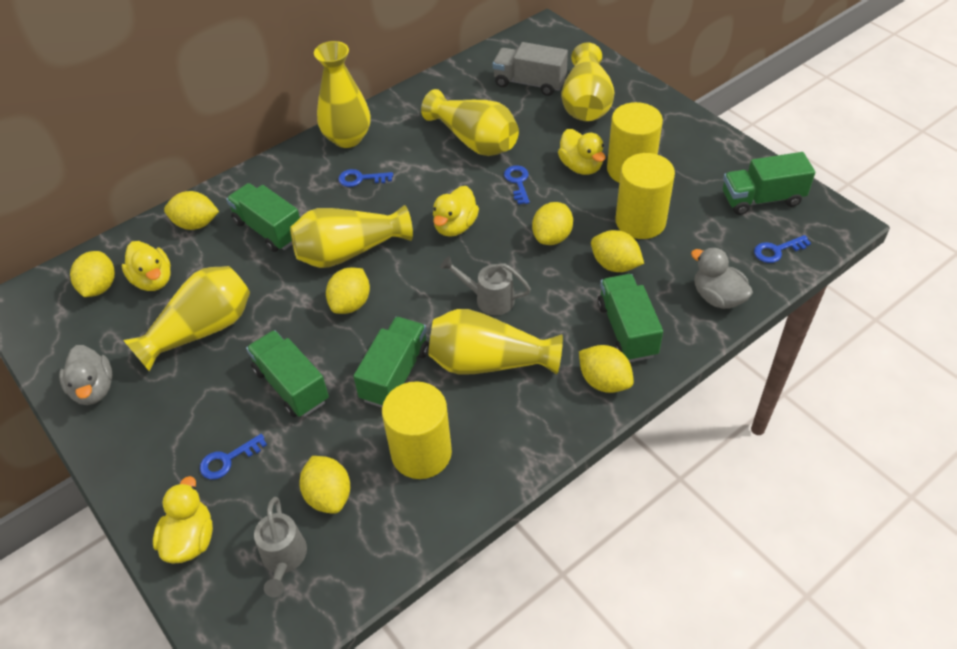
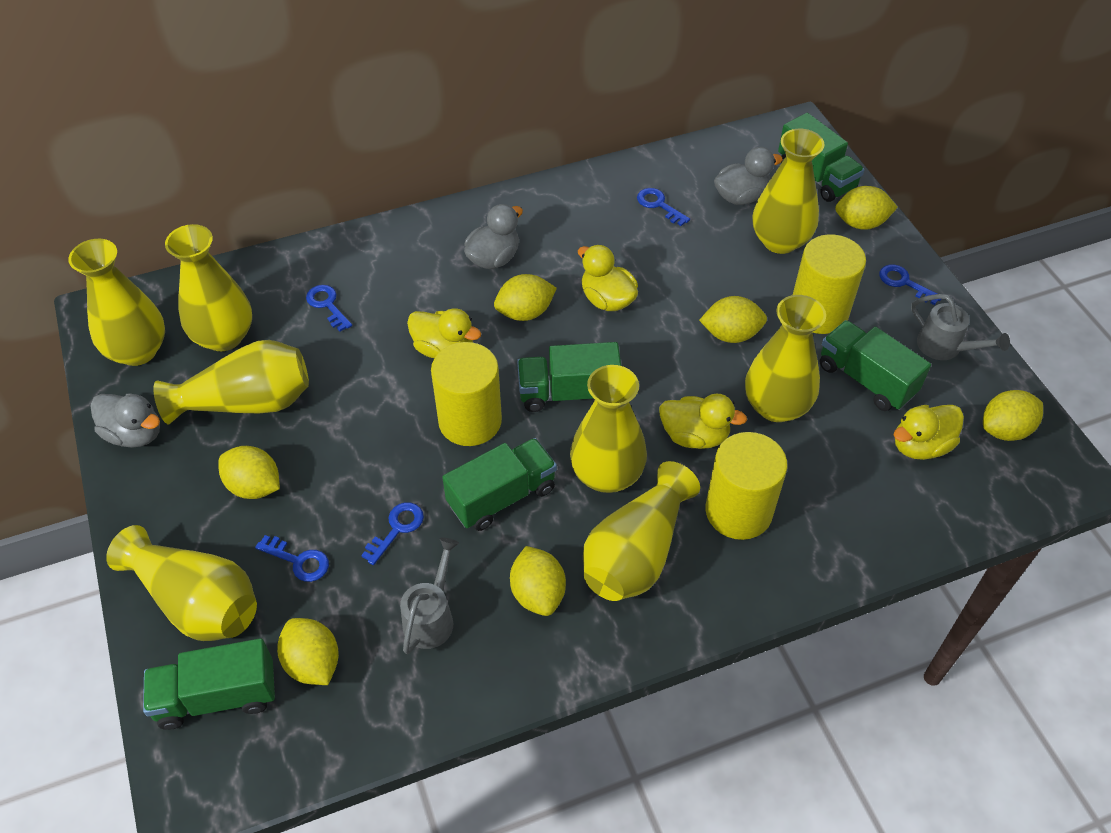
blue key: 4 -> 5
grey duck: 2 -> 3
grey truck: 1 -> 0
yellow vase: 6 -> 8

